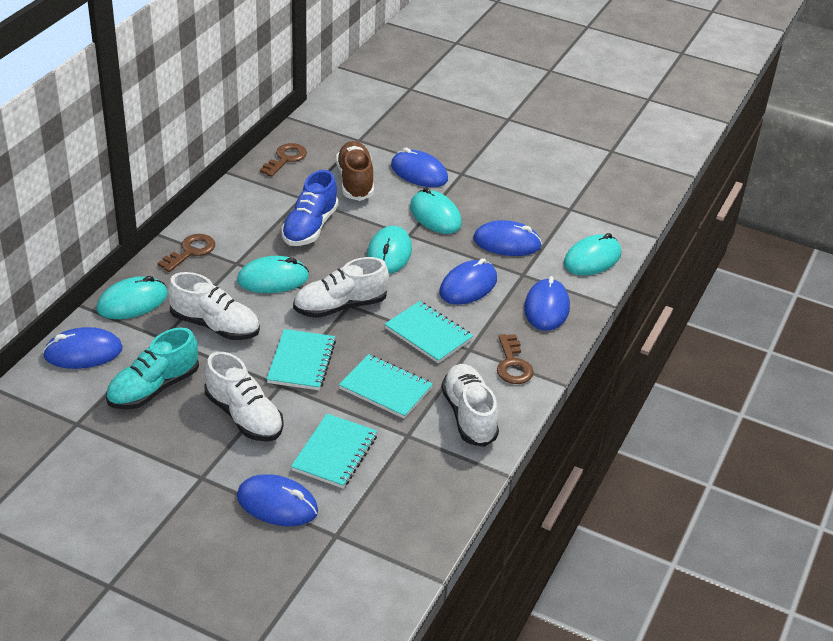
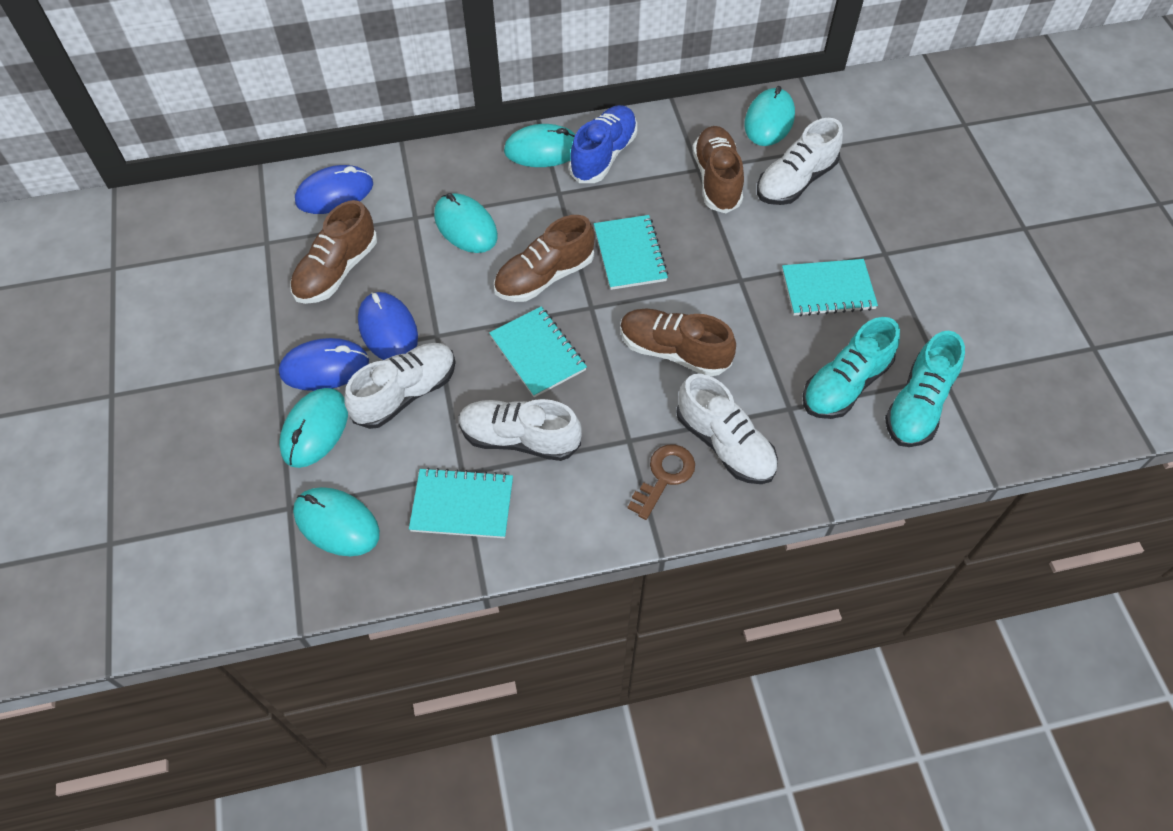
blue mouse: 6 -> 3
brown key: 3 -> 1
brown shoe: 1 -> 4
turquoise shoe: 1 -> 2

